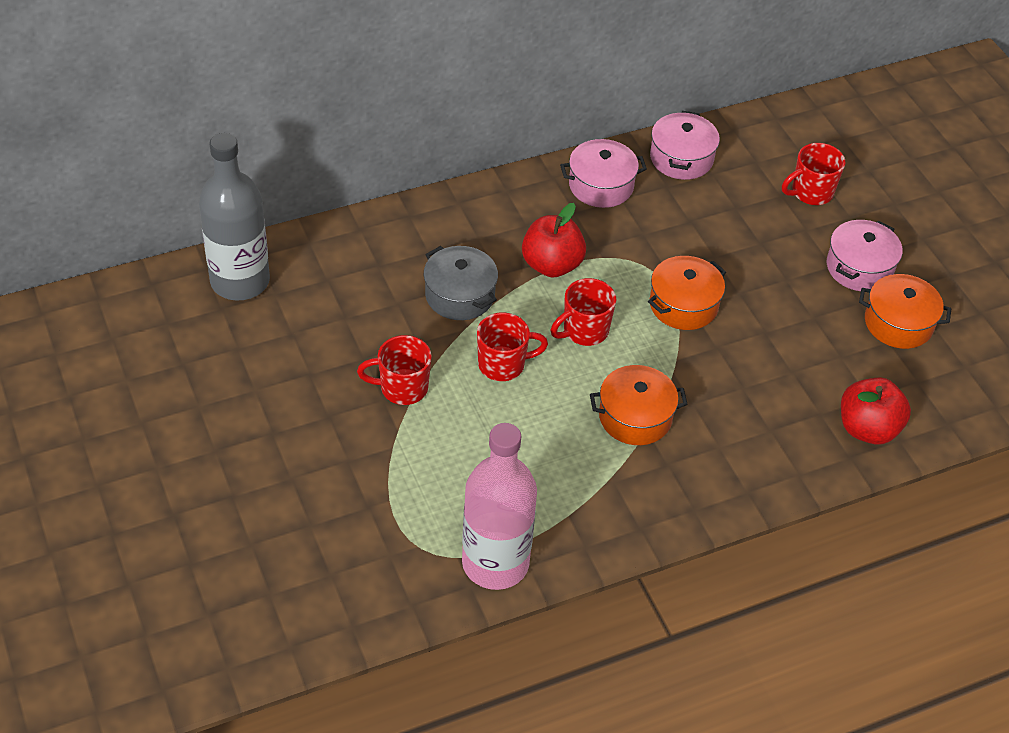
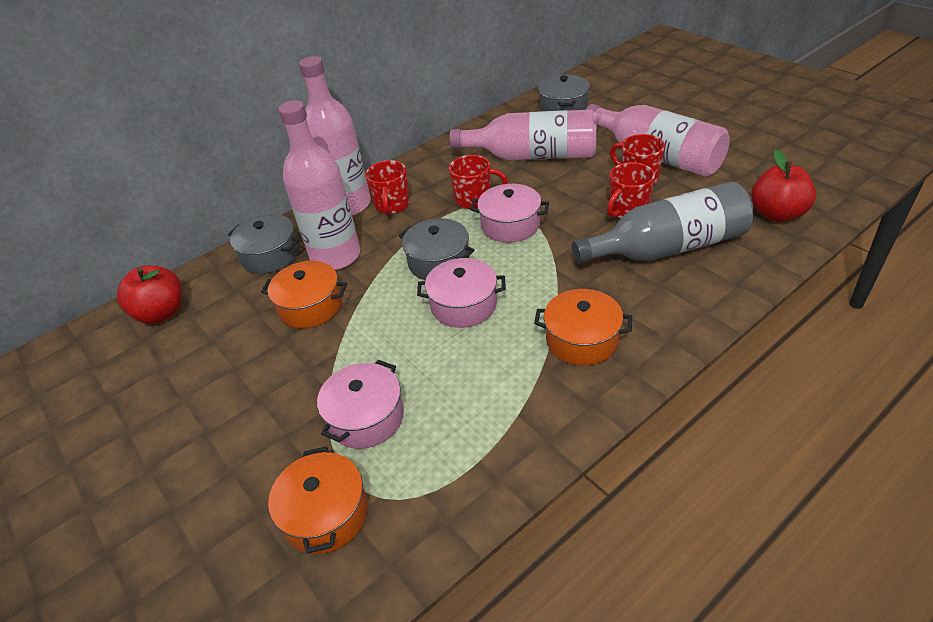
grey pot: 1 -> 3
pink bottle: 1 -> 4

